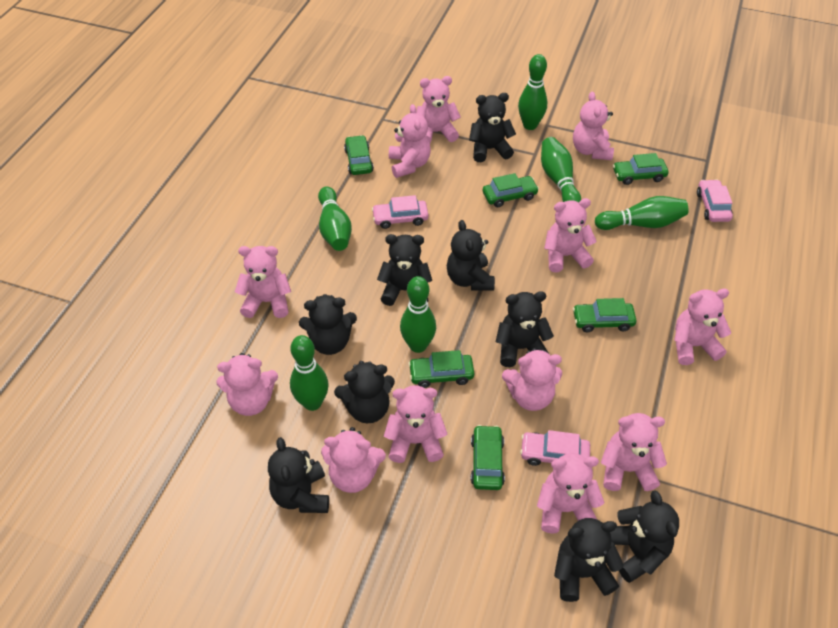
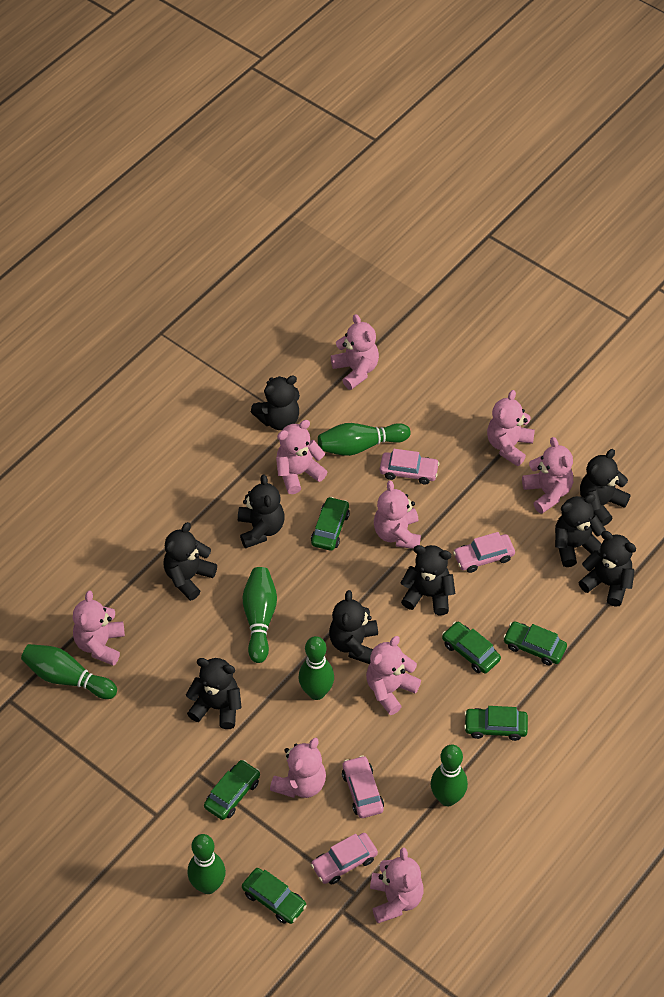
pink car: 3 -> 4
pink teddy bear: 12 -> 9

